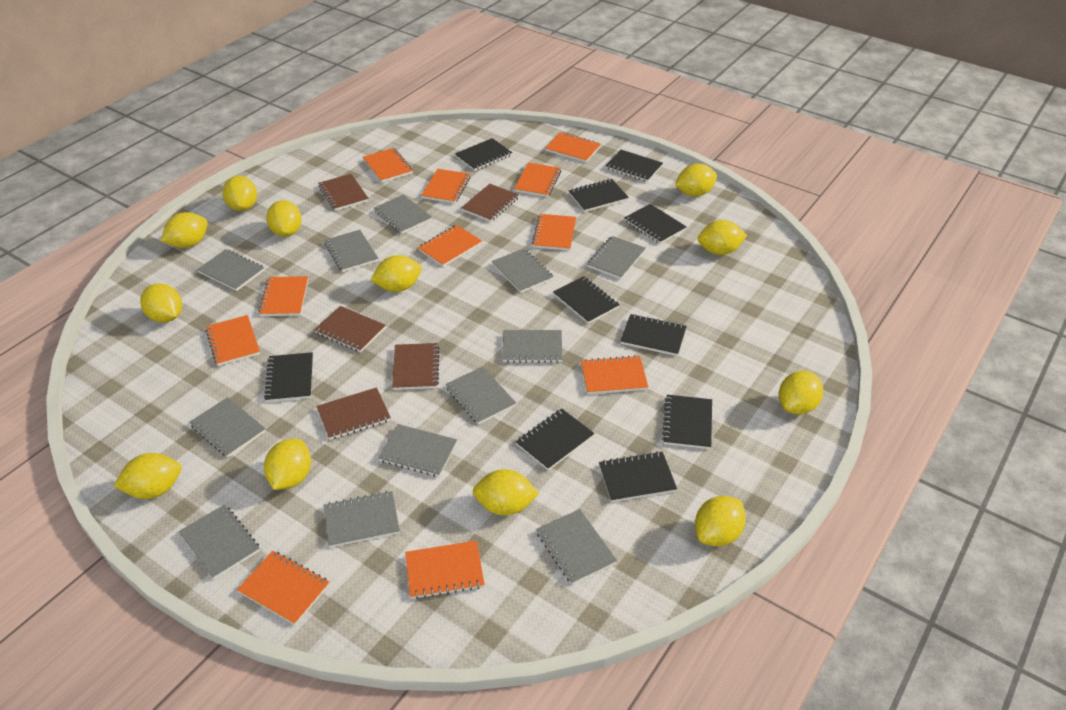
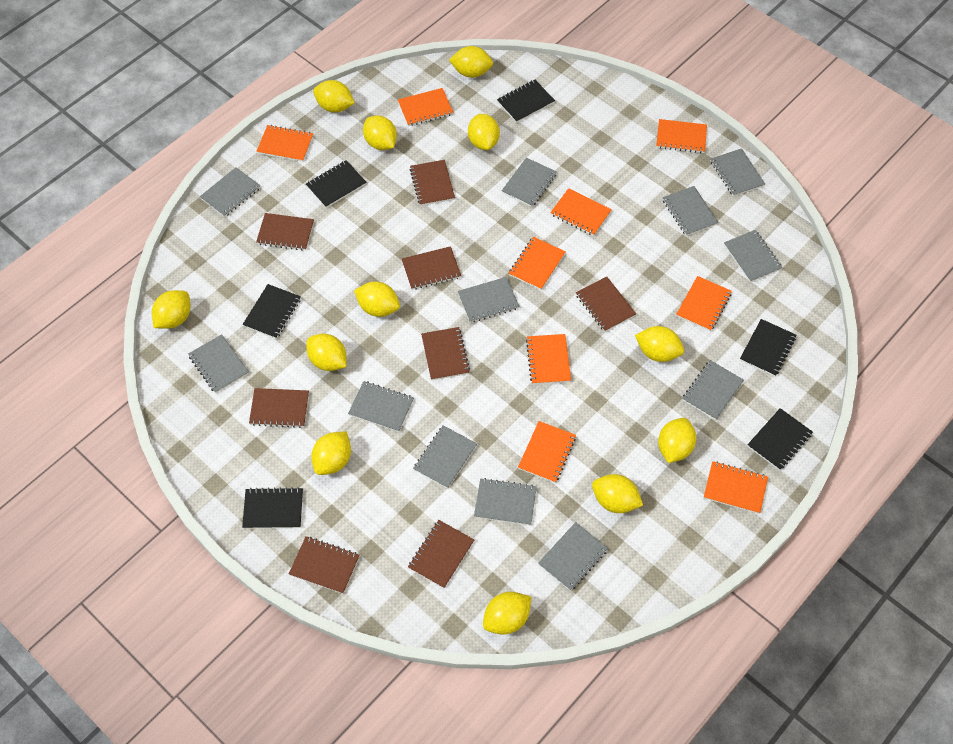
black notebook: 10 -> 6
brown notebook: 5 -> 8
orange notebook: 11 -> 9

